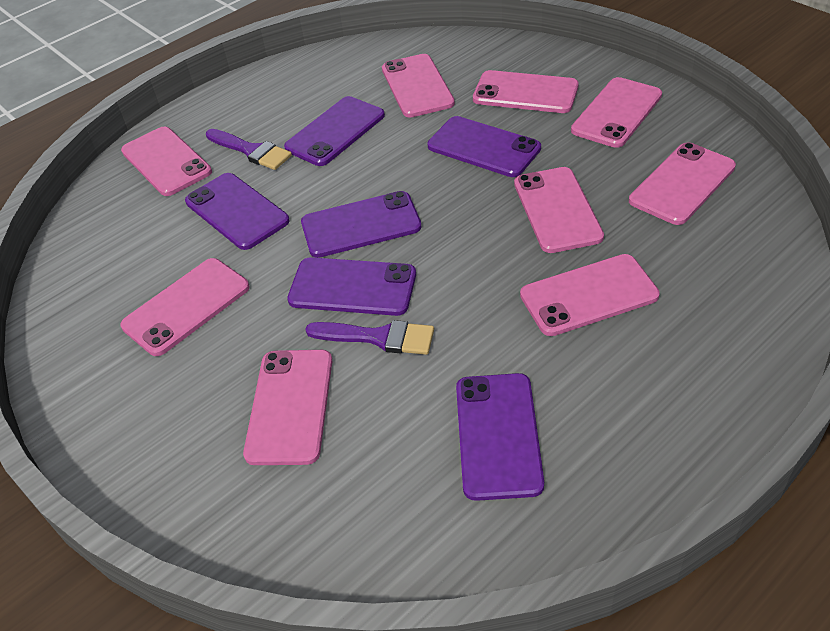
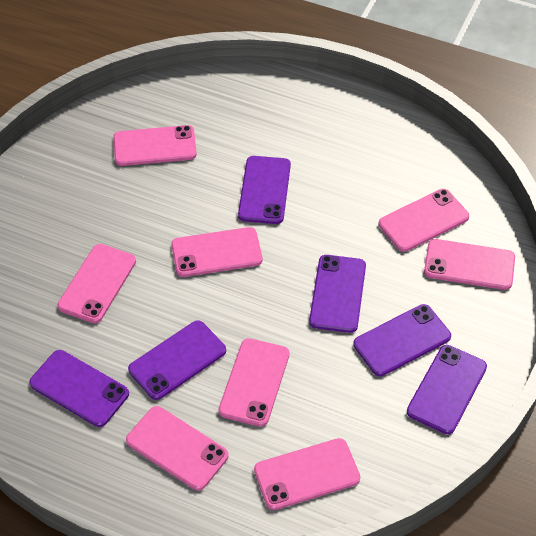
pink phone: 9 -> 8
purple brush: 2 -> 0

